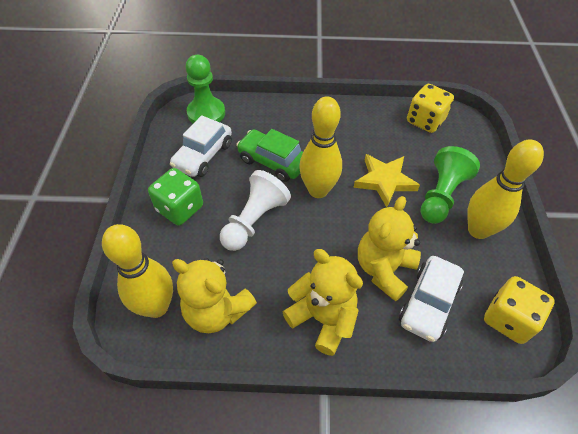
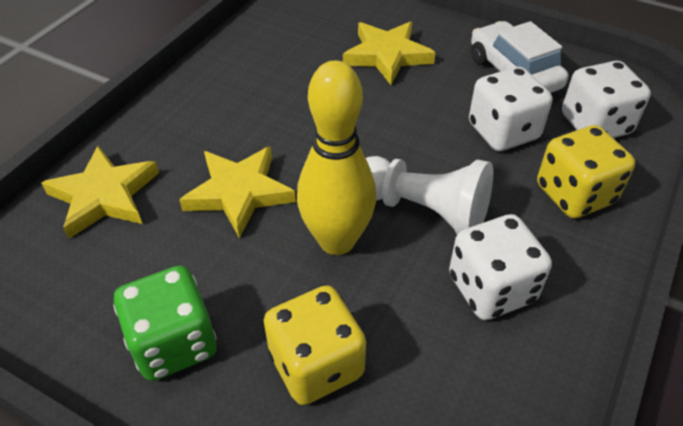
green car: 1 -> 0
green pawn: 2 -> 0
white car: 2 -> 1
white dice: 0 -> 3
yellow bowling pin: 3 -> 1
yellow star: 1 -> 3
yellow teddy bear: 3 -> 0

